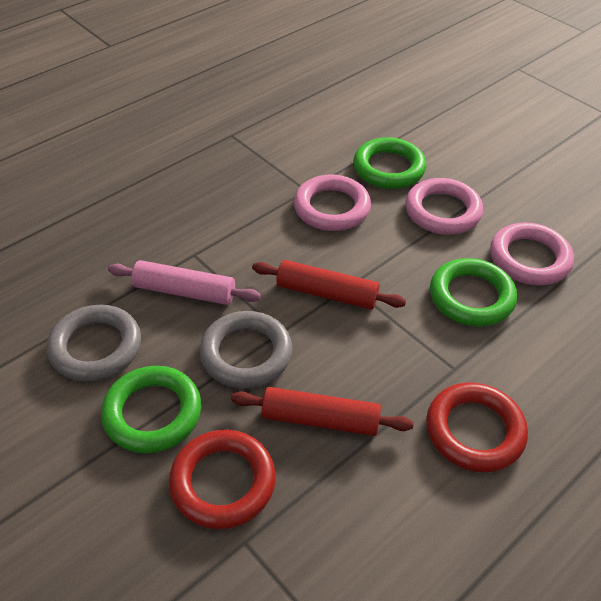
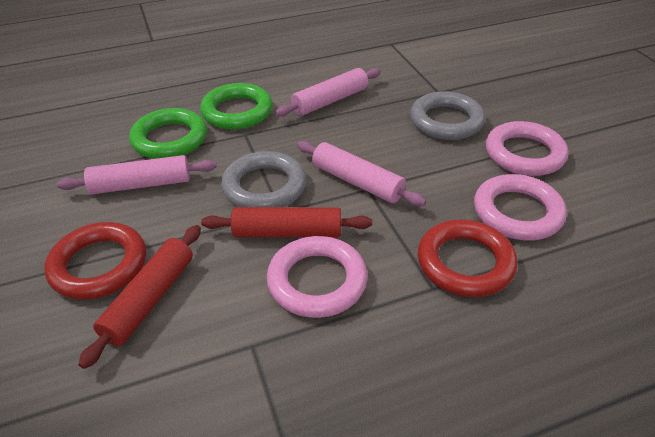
green ring: 3 -> 2
pink rolling pin: 1 -> 3

